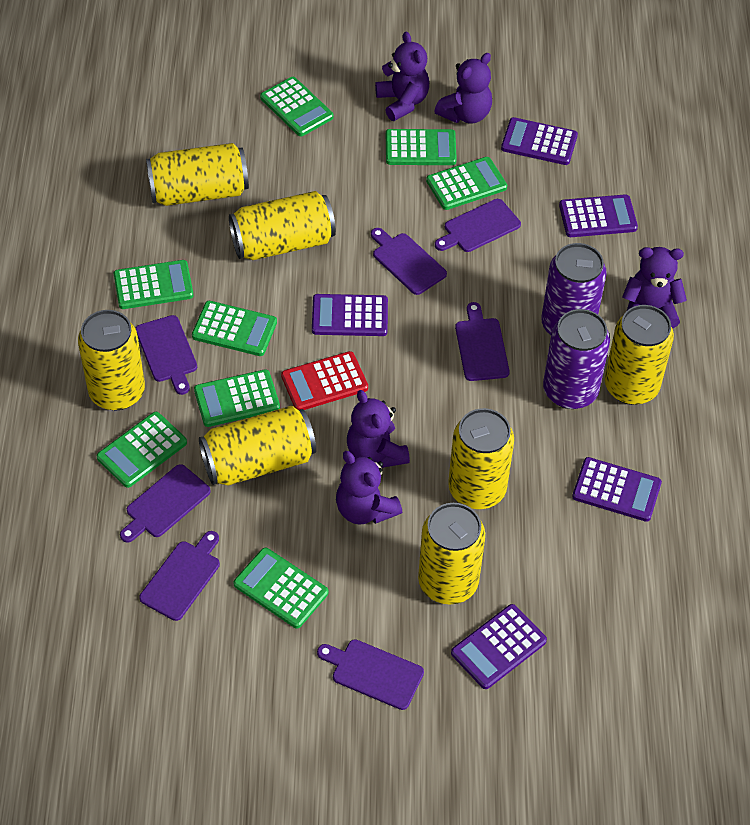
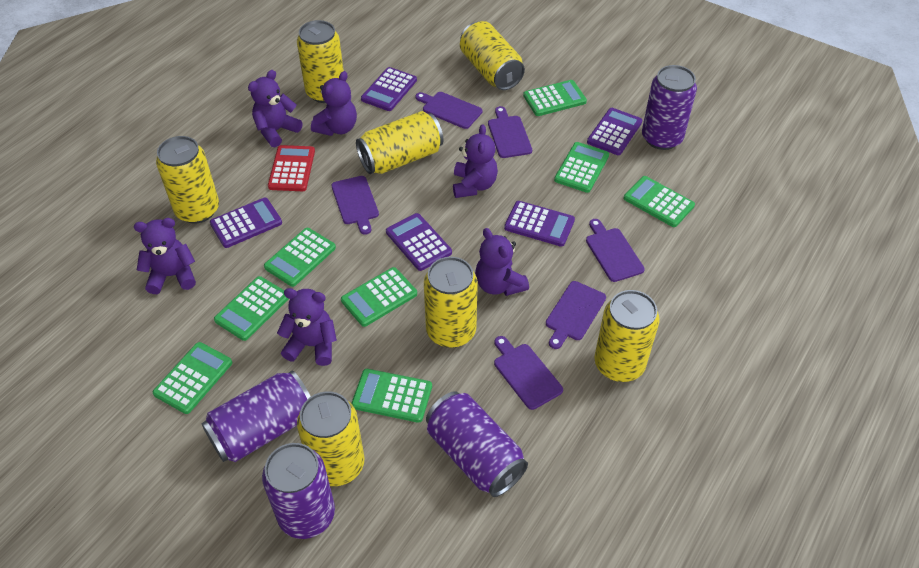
purple can: 2 -> 4
purple cutting board: 7 -> 6
purple teddy bear: 5 -> 6

